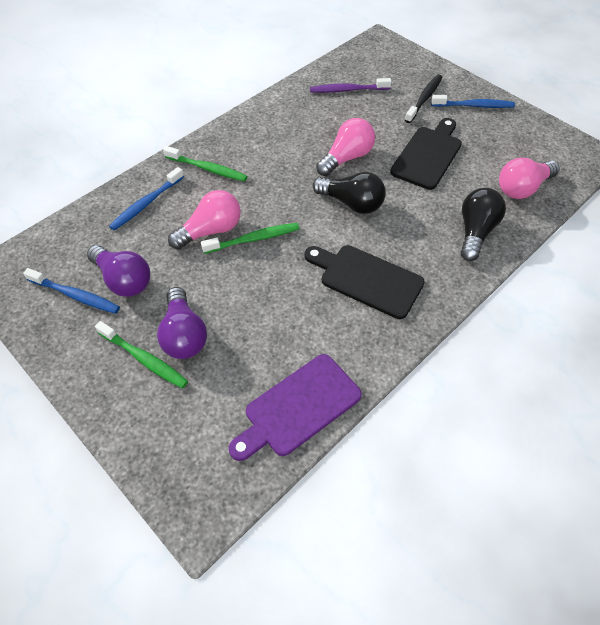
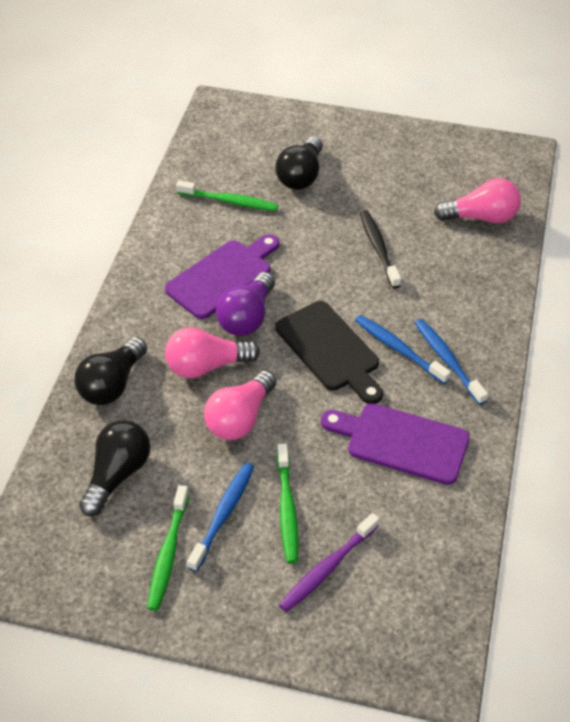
black cutting board: 2 -> 1
black light bulb: 2 -> 3
purple cutting board: 1 -> 2
purple light bulb: 2 -> 1

